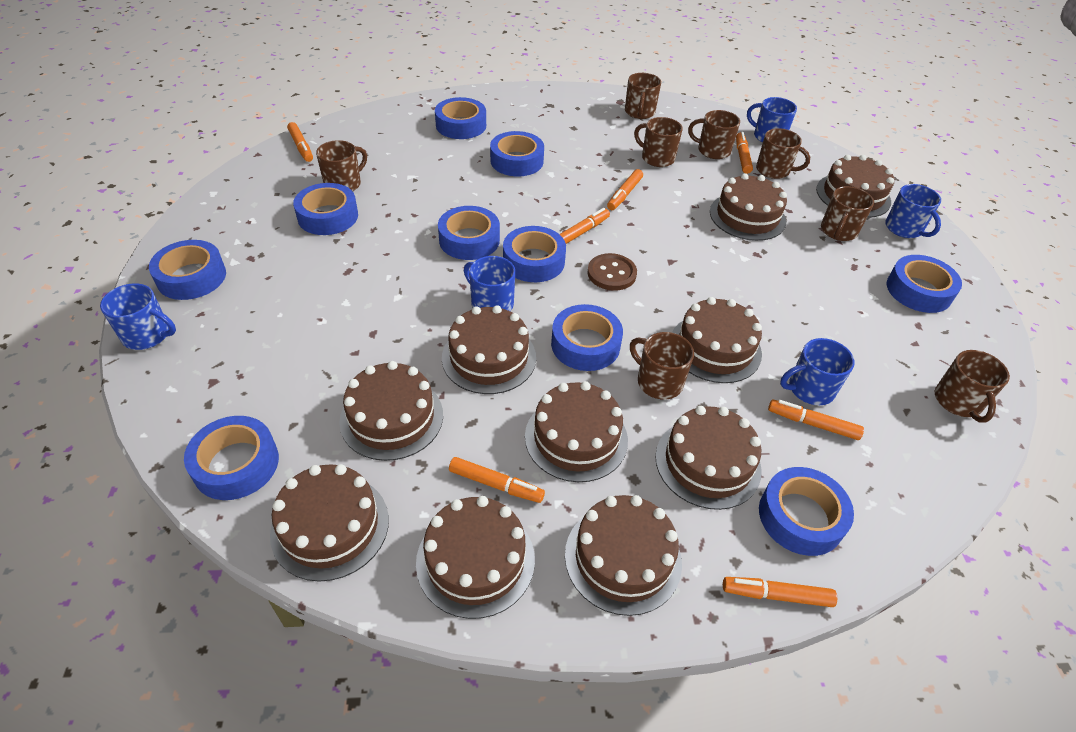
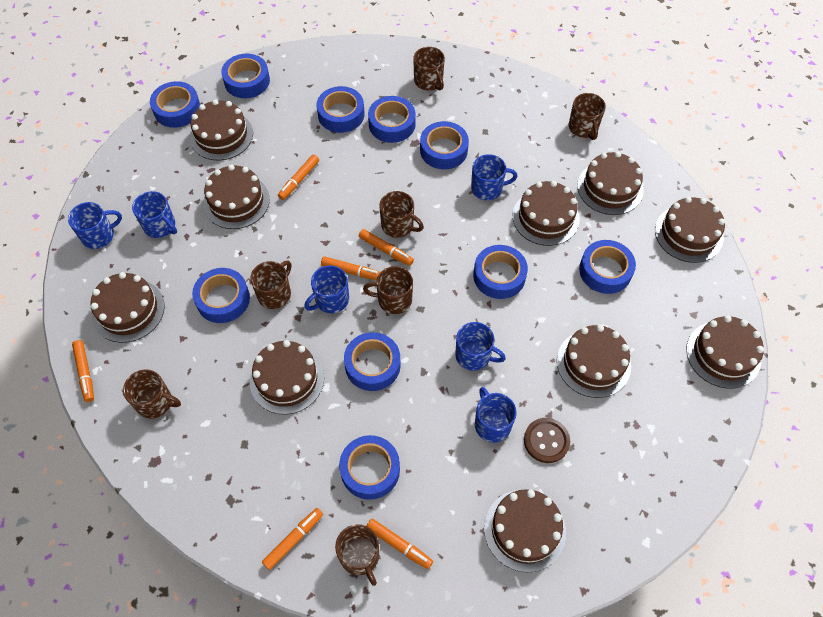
blue mug: 5 -> 6
brown mug: 8 -> 7
orange marker: 7 -> 6

